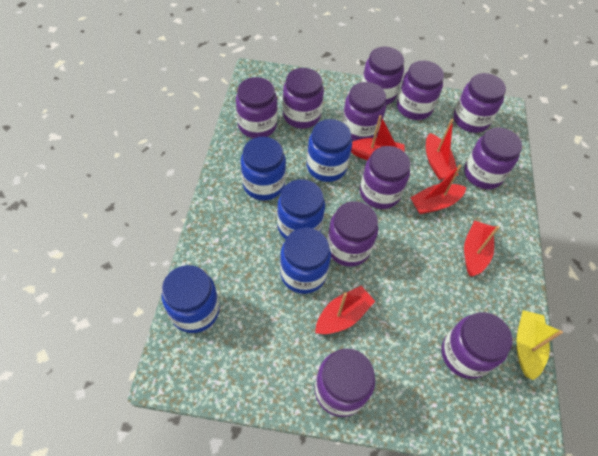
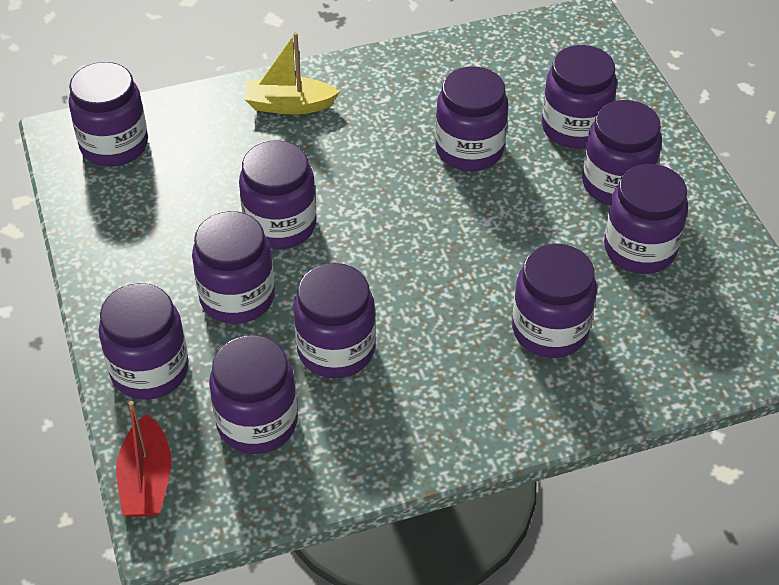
blue jar: 5 -> 0
red boat: 5 -> 1

